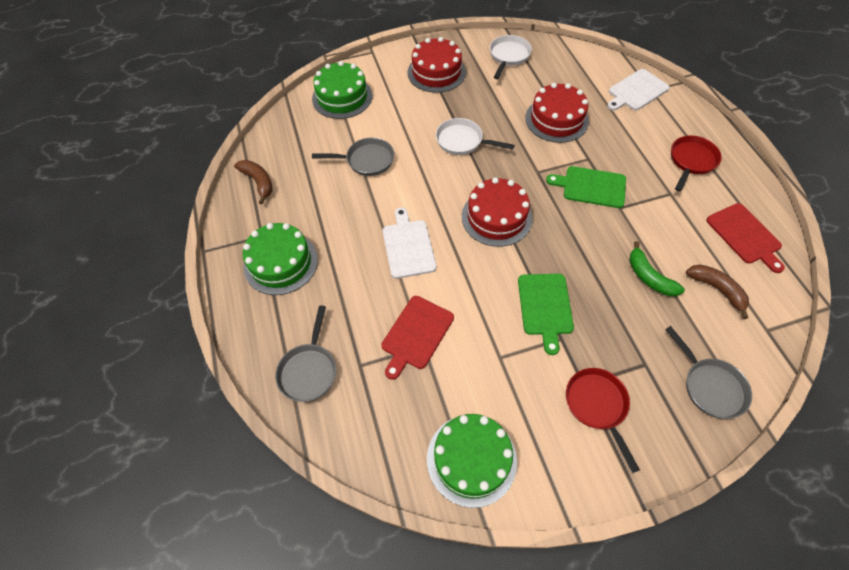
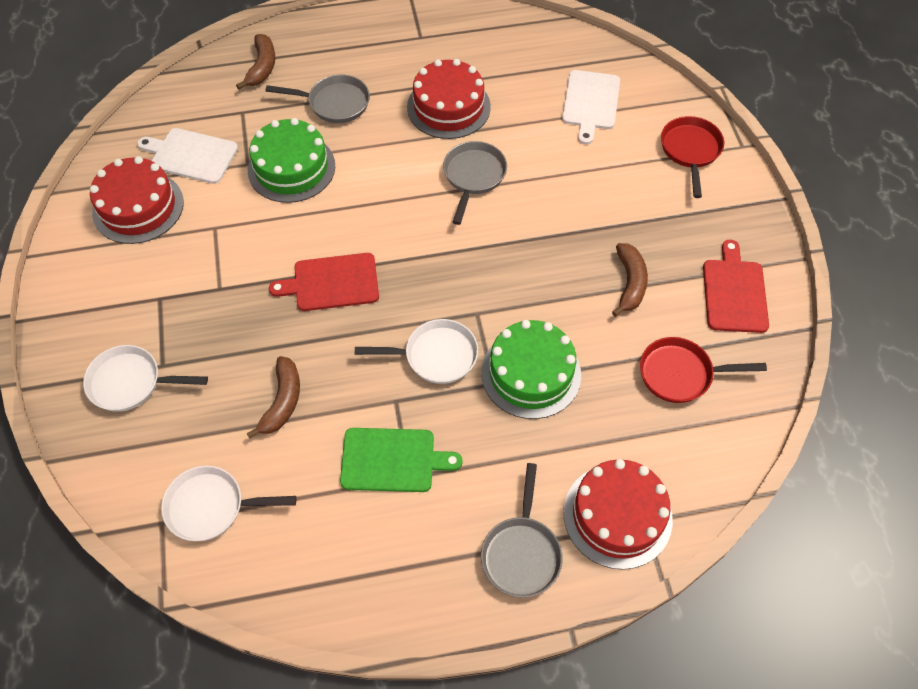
brown banana: 2 -> 3
green banana: 1 -> 0
green cake: 3 -> 2
green cutting board: 2 -> 1
white pan: 2 -> 3

